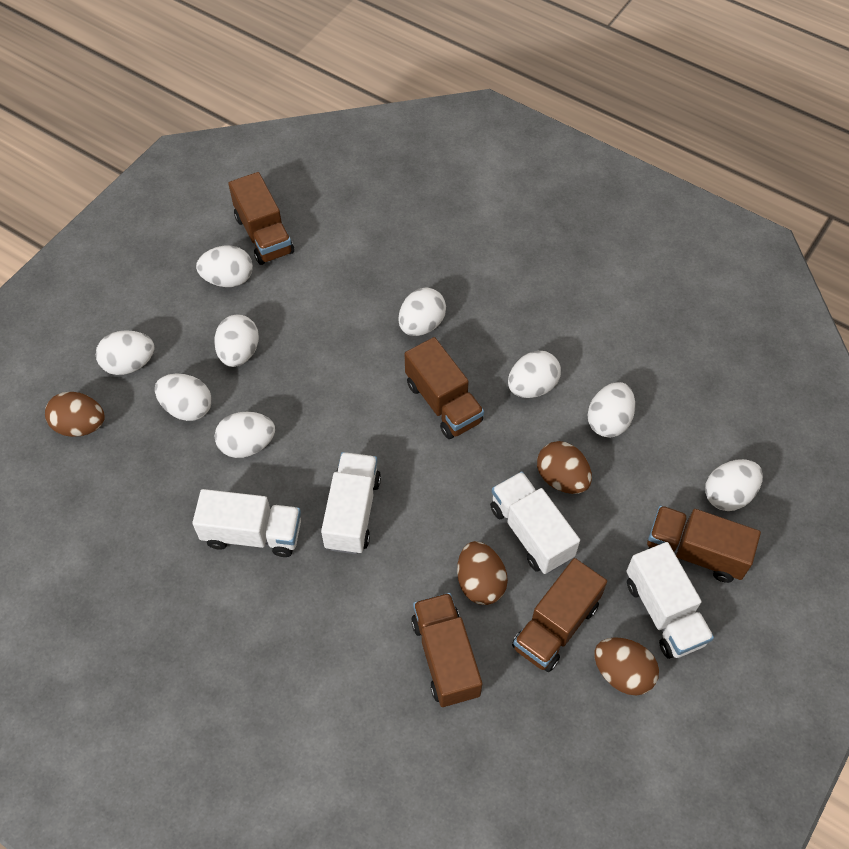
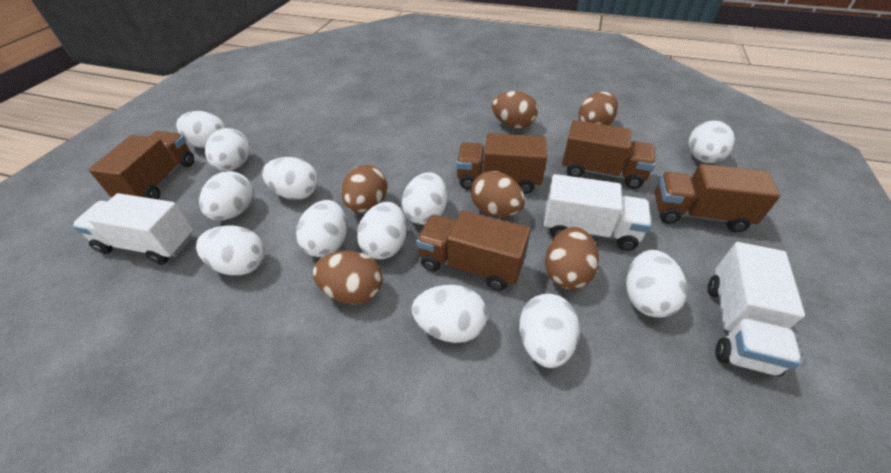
brown egg: 4 -> 6
white egg: 9 -> 12
white truck: 4 -> 3

